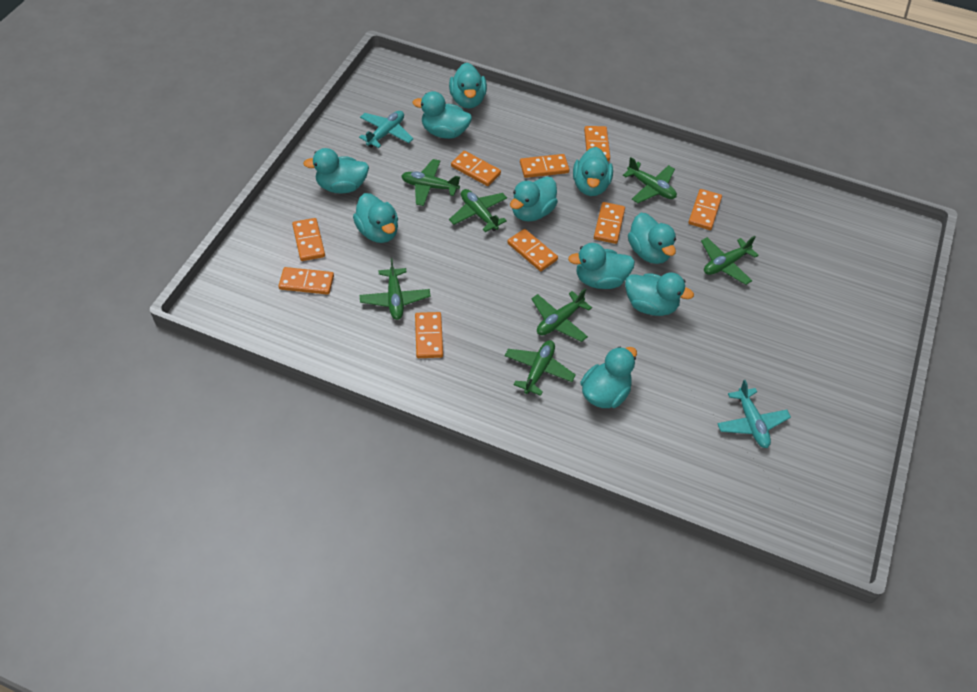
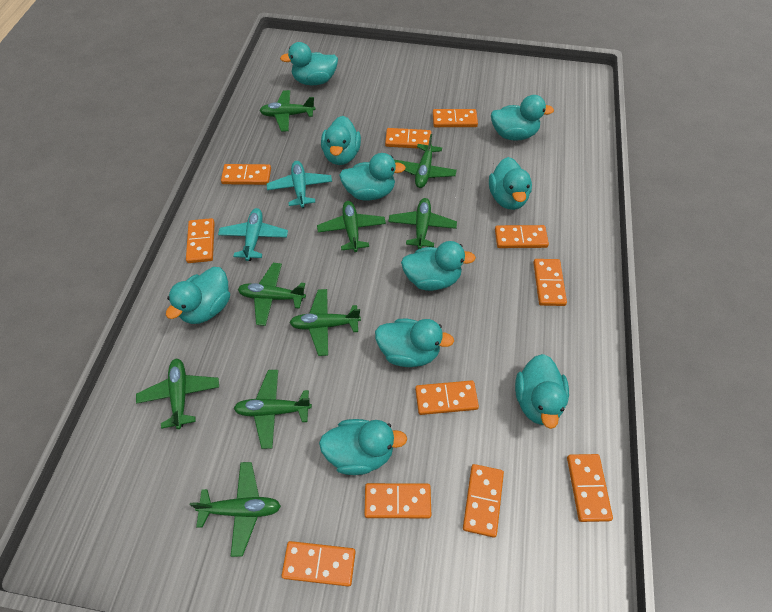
green plane: 7 -> 9
orange domino: 9 -> 11

